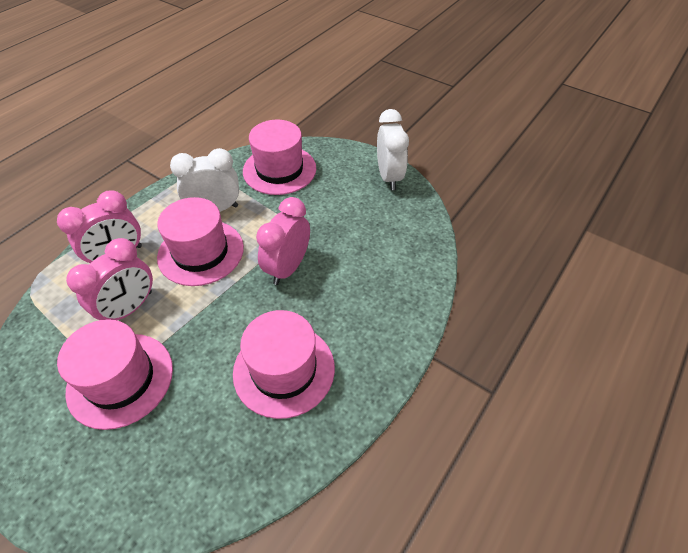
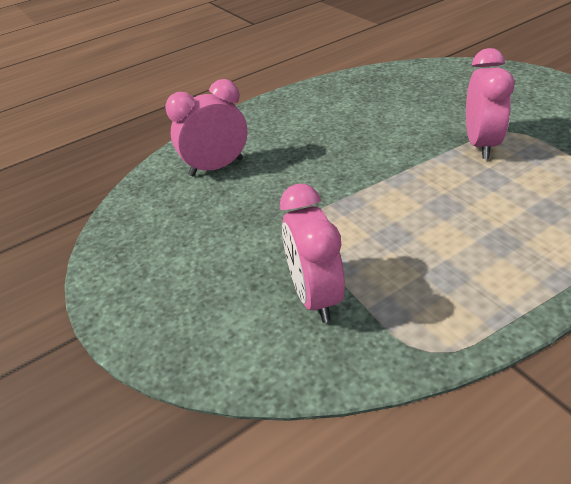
pink hat: 4 -> 0
white clock: 2 -> 0

